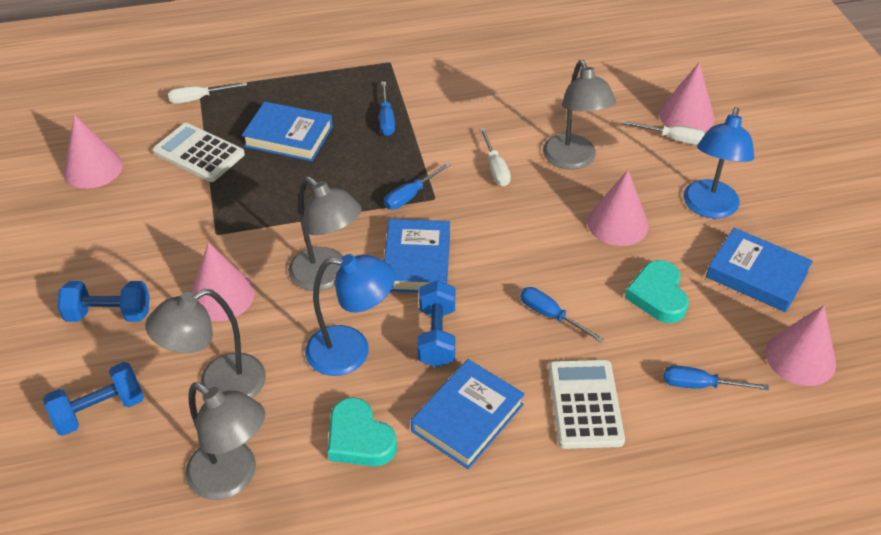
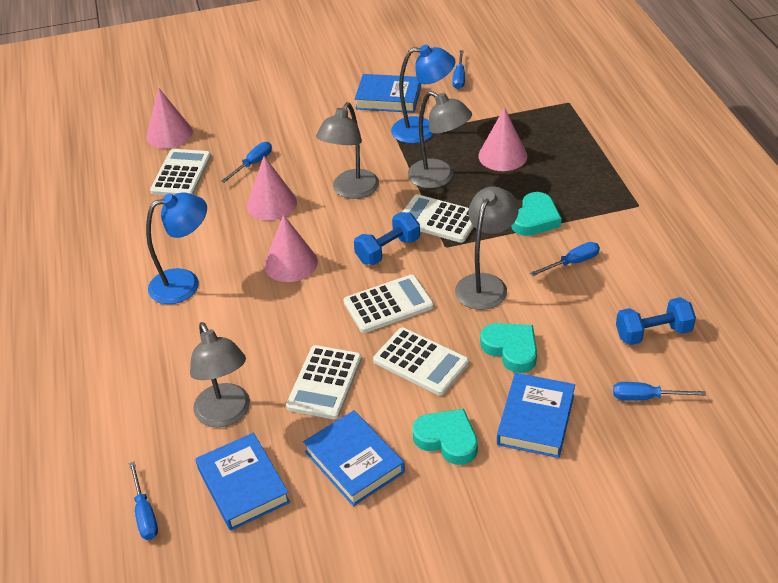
blue dumbbell: 3 -> 2
blue screwdriver: 4 -> 5
pink cone: 5 -> 4
turquoise heart: 2 -> 3
white calculator: 2 -> 5
white screwdriver: 3 -> 0

